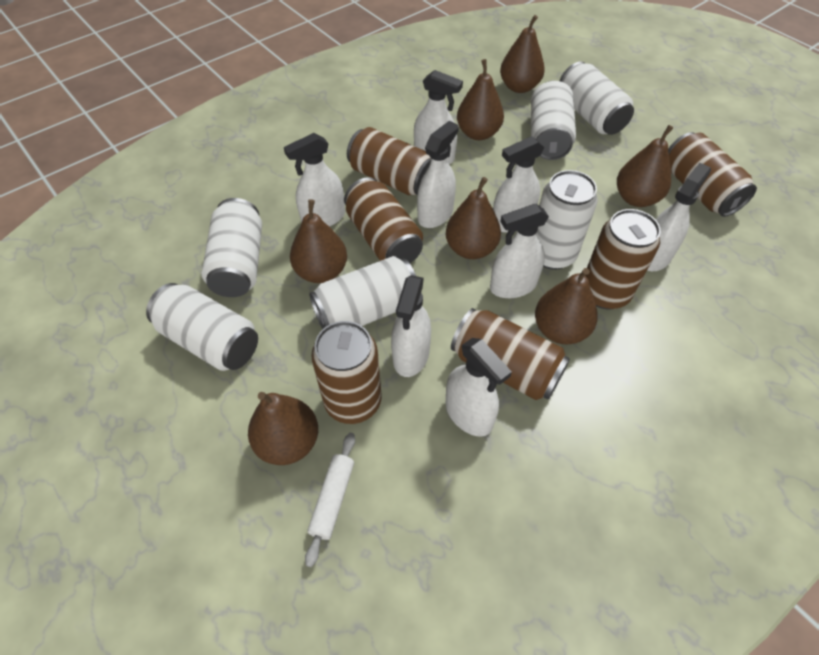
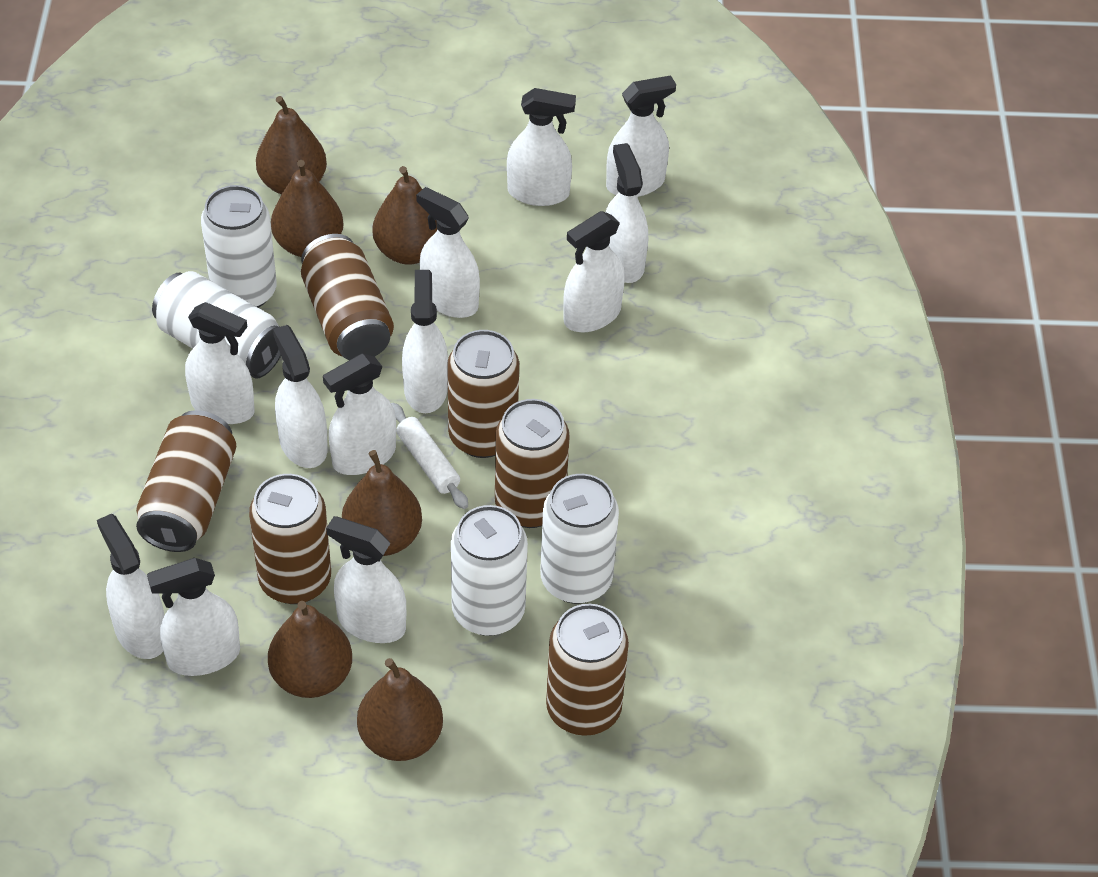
brown pear: 7 -> 6
white can: 6 -> 4
white spray bottle: 8 -> 12

